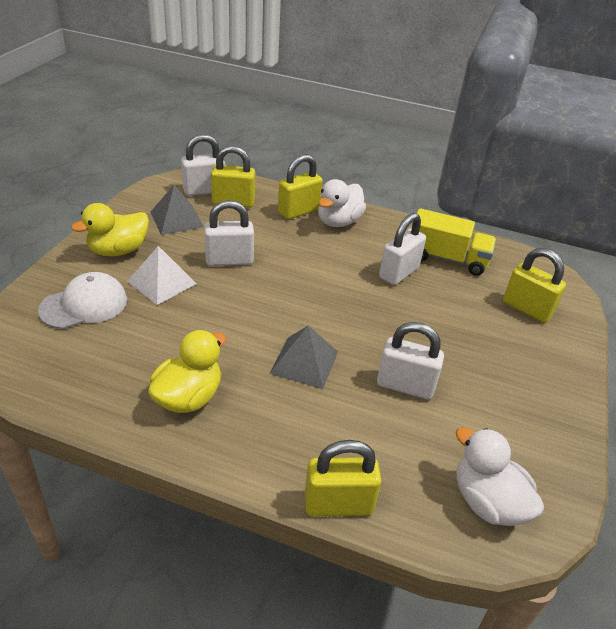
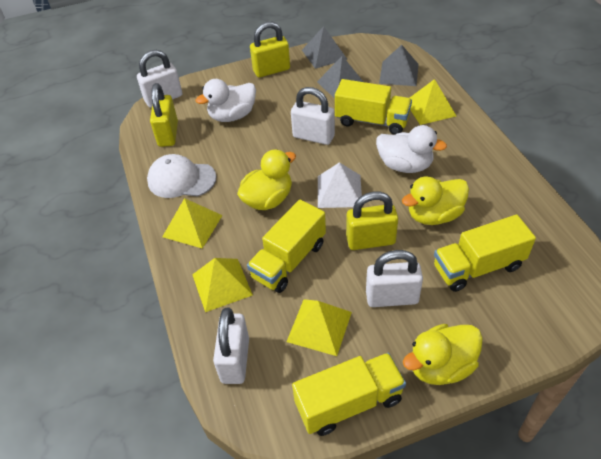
grey pyramid: 2 -> 3
yellow duck: 2 -> 3
yellow padlock: 4 -> 3
yellow pyramid: 0 -> 4
yellow truck: 1 -> 4

